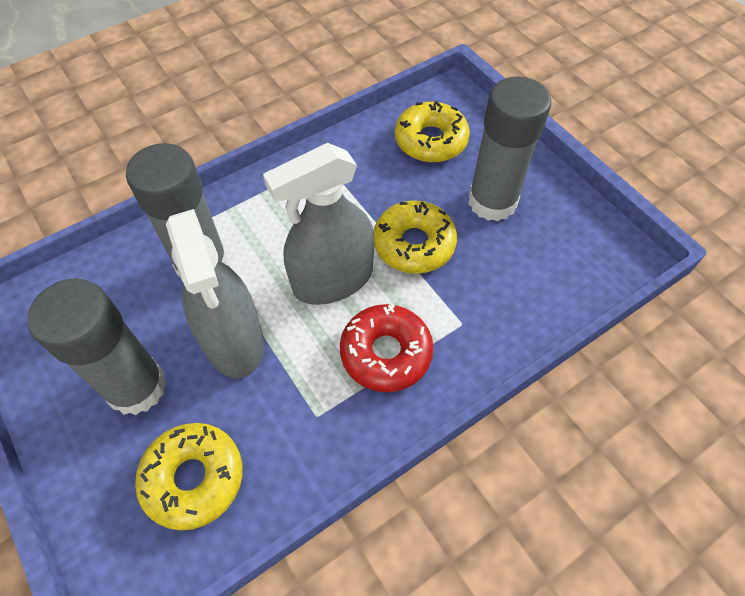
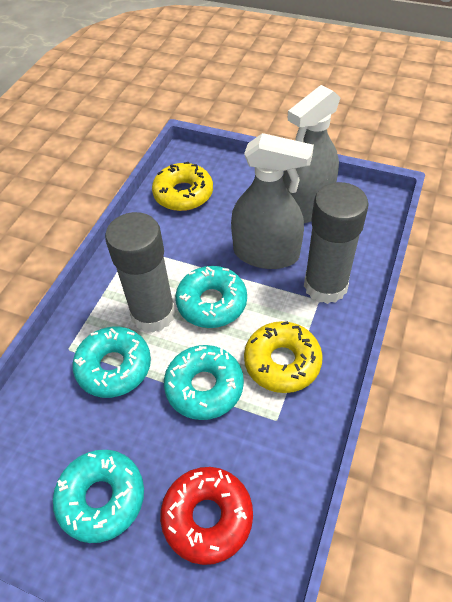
grey glue stick: 3 -> 2
turquoise donut: 0 -> 4
yellow donut: 3 -> 2

